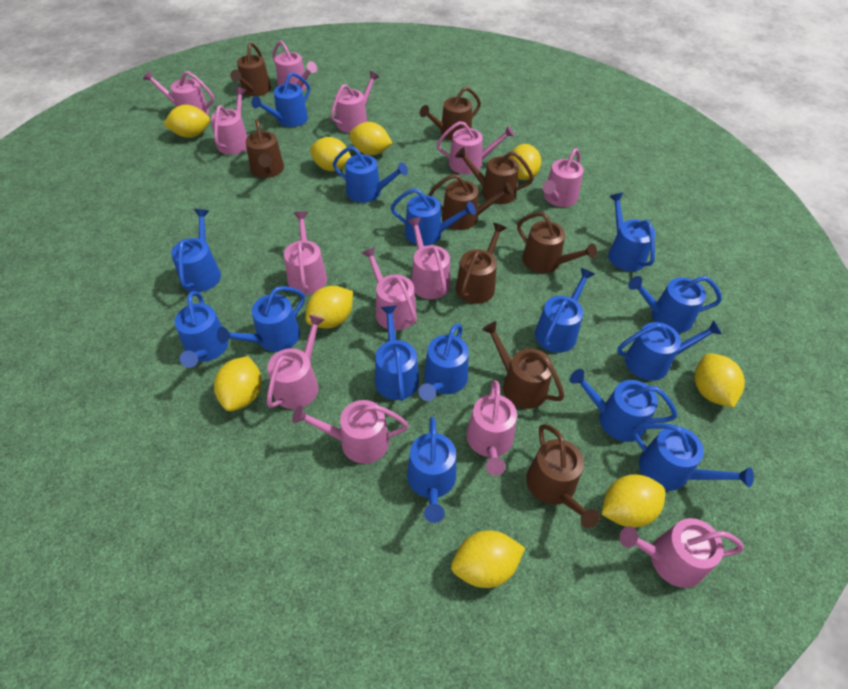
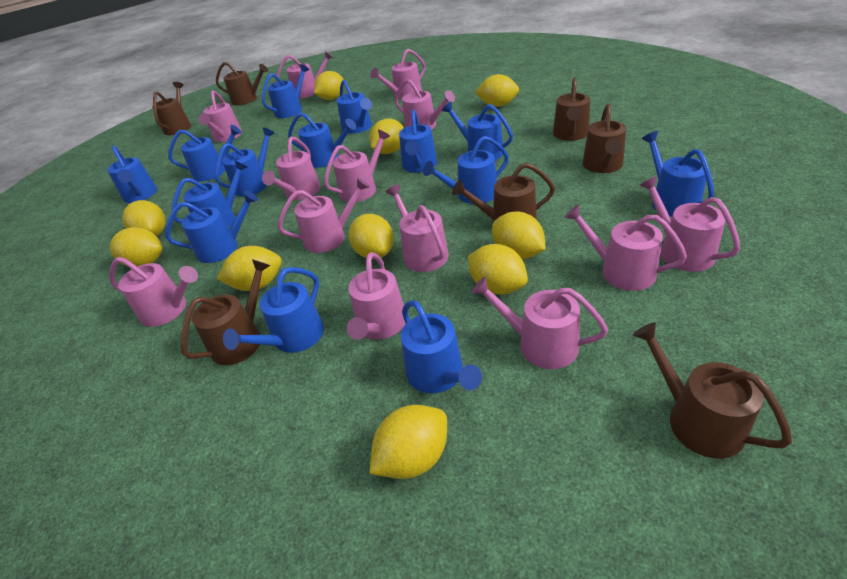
blue watering can: 15 -> 14
brown watering can: 9 -> 7
yellow lemon: 9 -> 10

